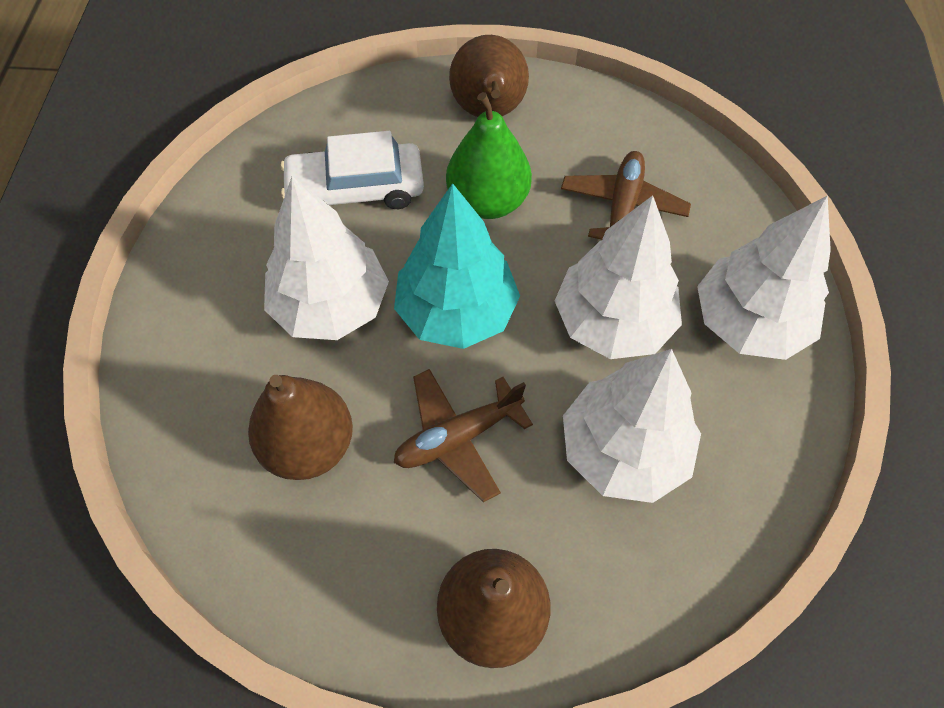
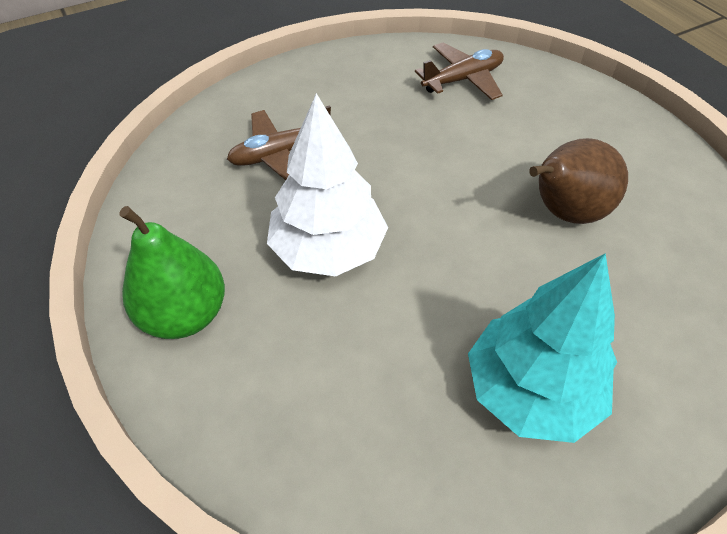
brown pear: 3 -> 1
white car: 1 -> 0
white tree: 4 -> 1

